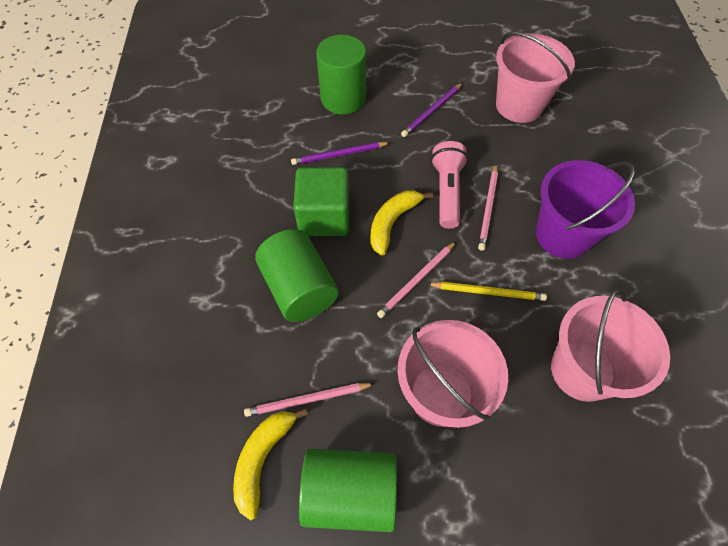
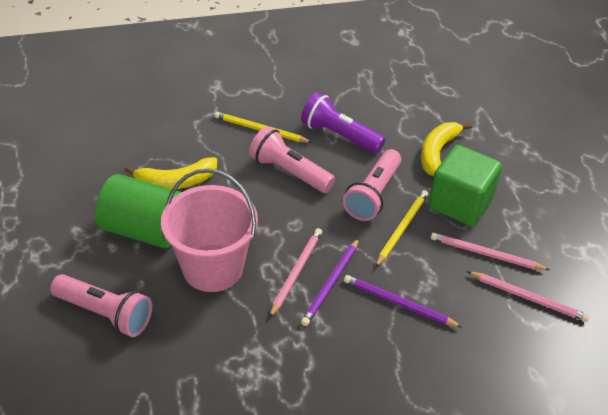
green cylinder: 3 -> 1
pink bucket: 3 -> 1
pink flashlight: 1 -> 3
purple bucket: 1 -> 0
purple flashlight: 0 -> 1
yellow pencil: 1 -> 2

